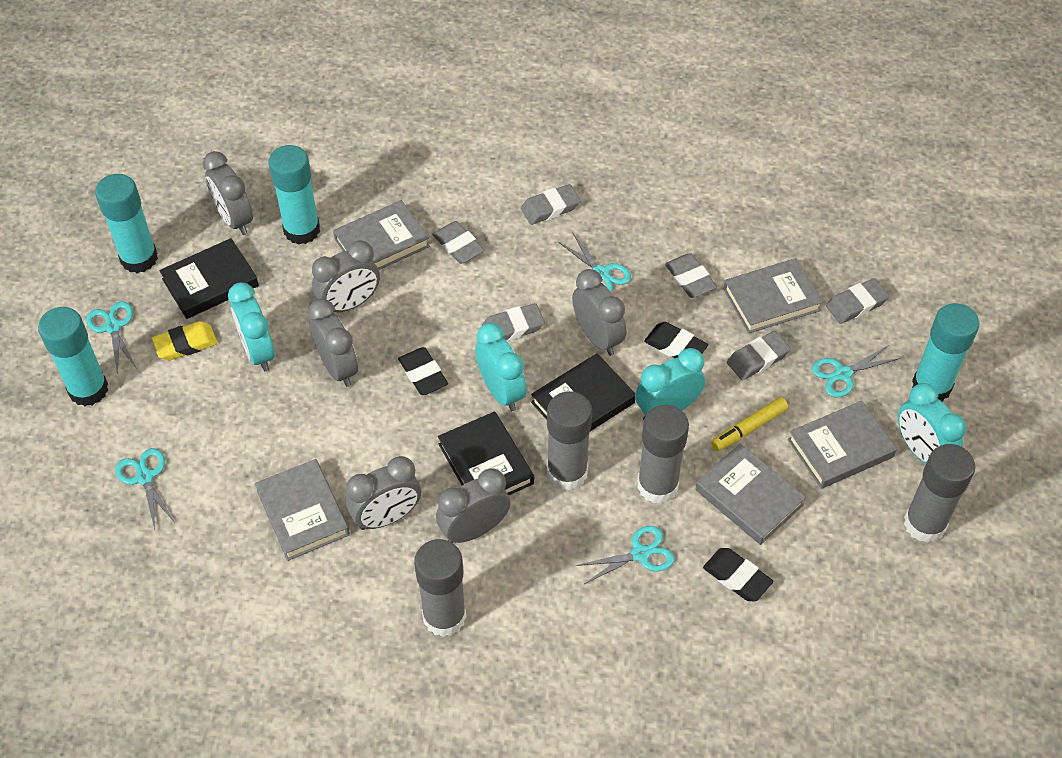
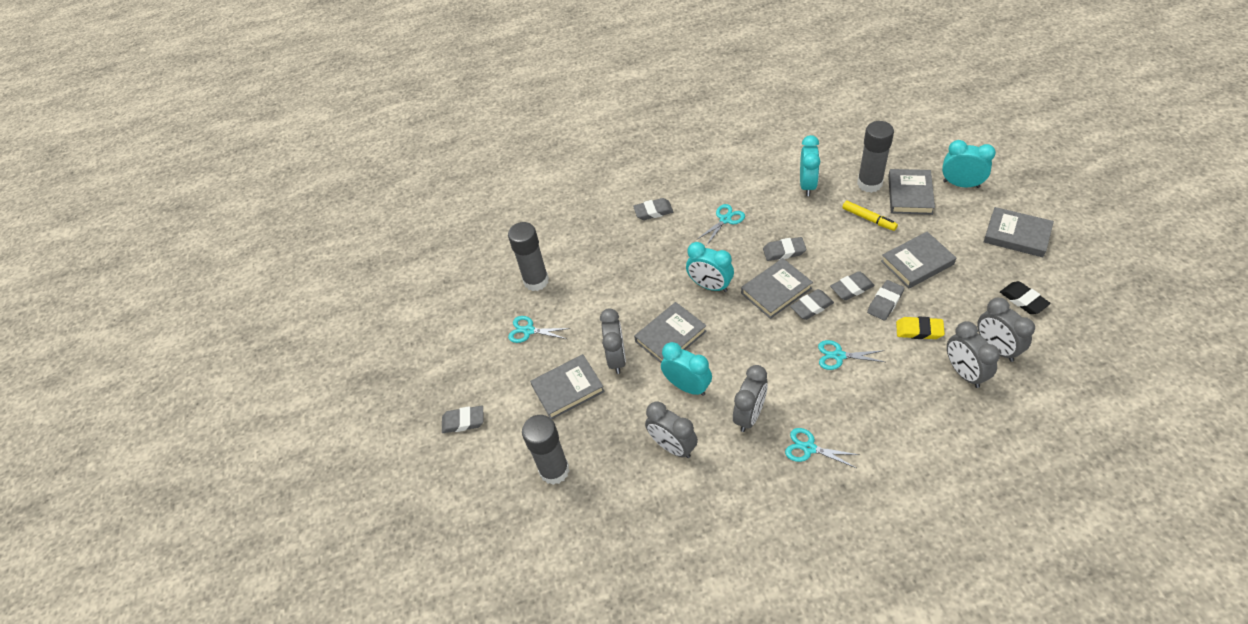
black book: 3 -> 0
black eraser: 3 -> 1
grey book: 5 -> 6
grey clock: 6 -> 5
grey glue stick: 4 -> 3
turquoise glue stick: 4 -> 0
turquoise scissors: 5 -> 4

